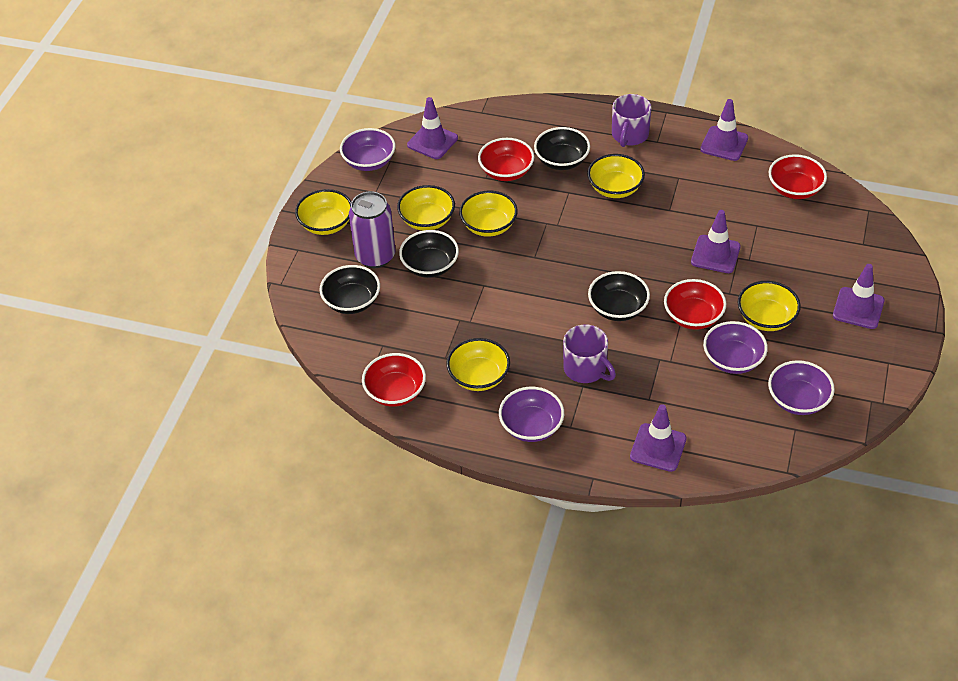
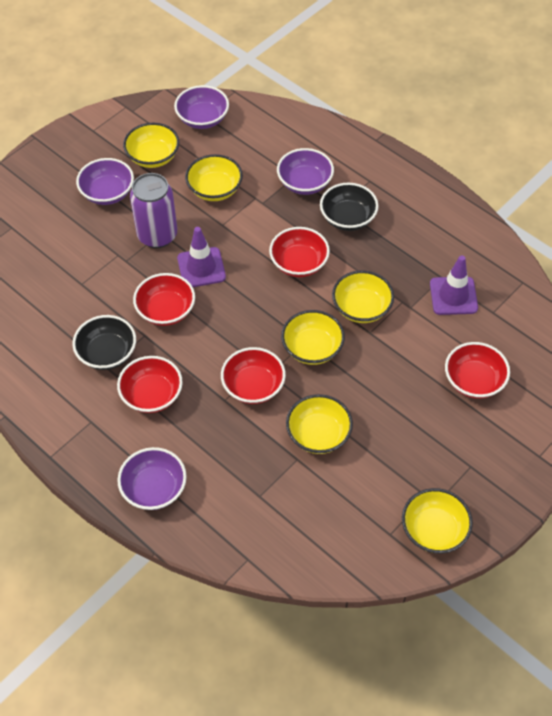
black bowl: 4 -> 2
purple mug: 2 -> 0
purple traffic cone: 5 -> 2
red bowl: 4 -> 5

